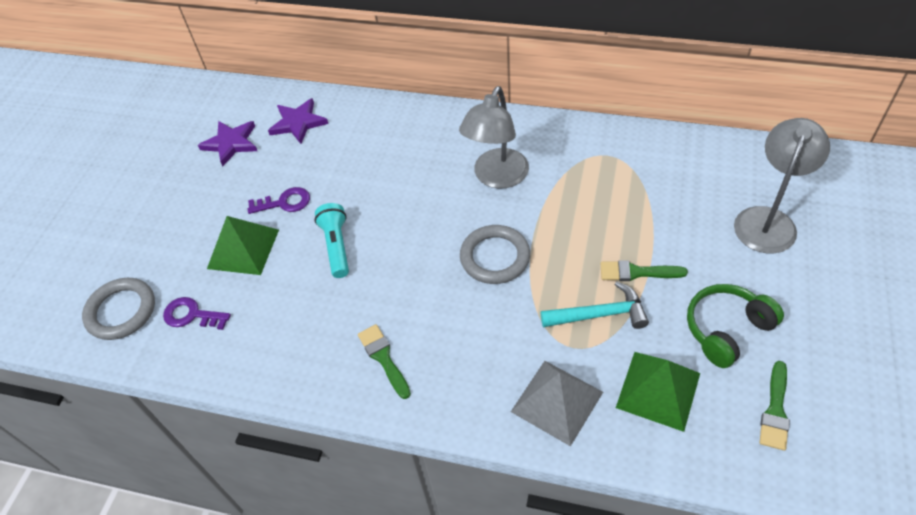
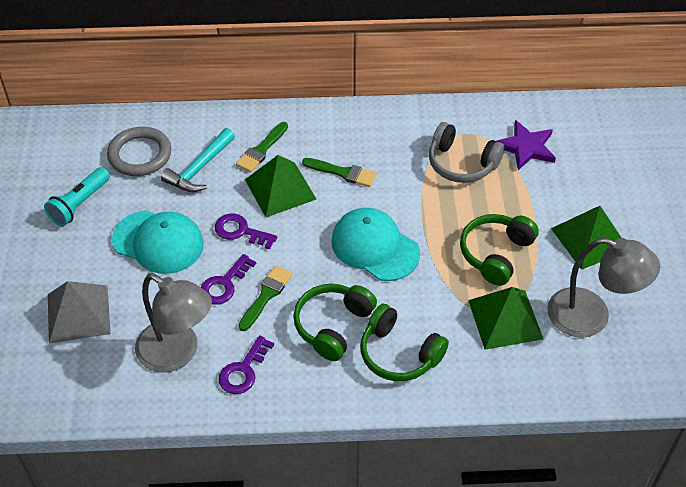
green headphones: 1 -> 3
green pyramid: 2 -> 3
grey headphones: 0 -> 1
grey ring: 2 -> 1
purple key: 2 -> 3
purple star: 2 -> 1
turquoise cap: 0 -> 2

